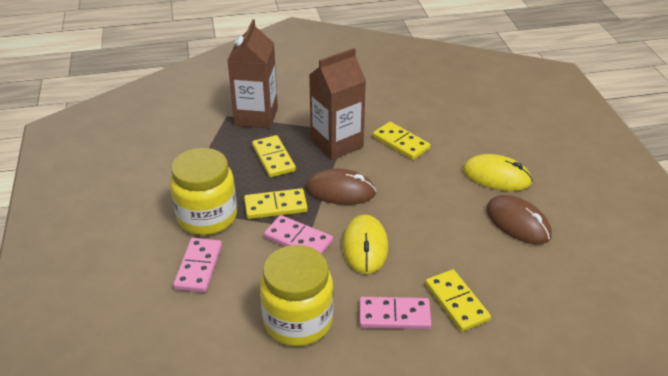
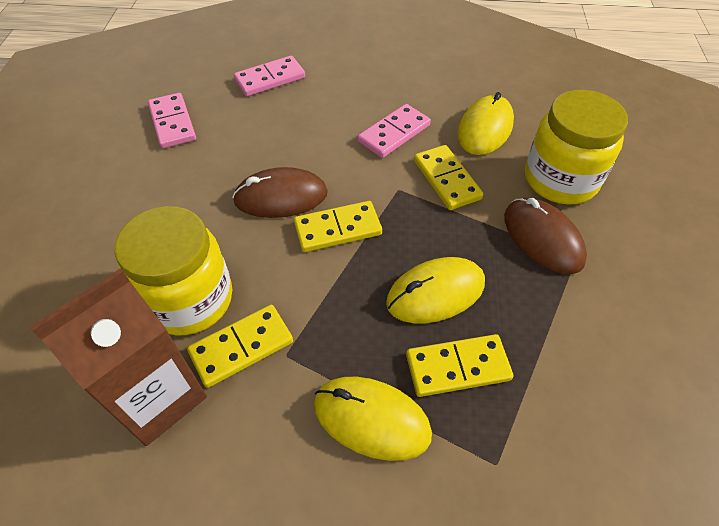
brown carton: 2 -> 1
yellow mouse: 2 -> 3

